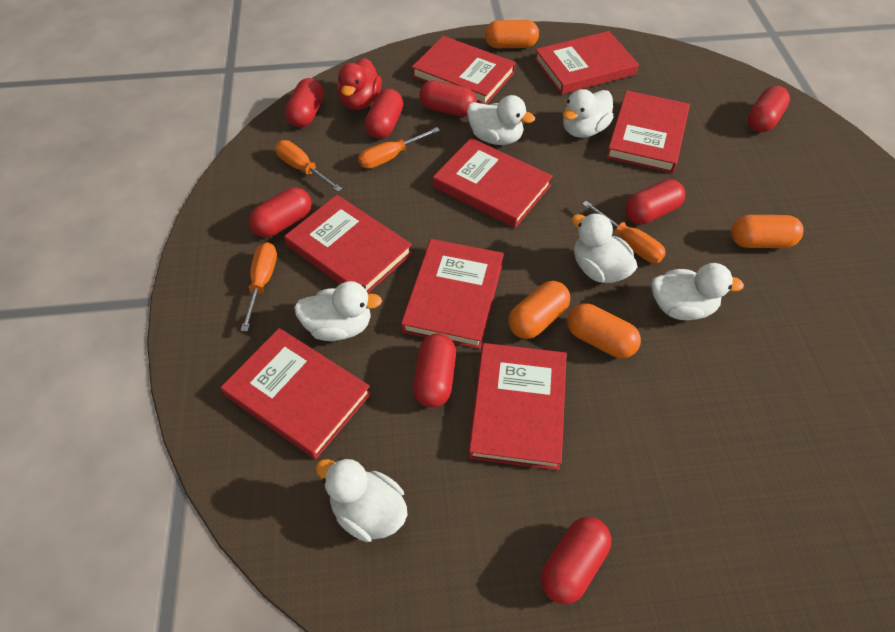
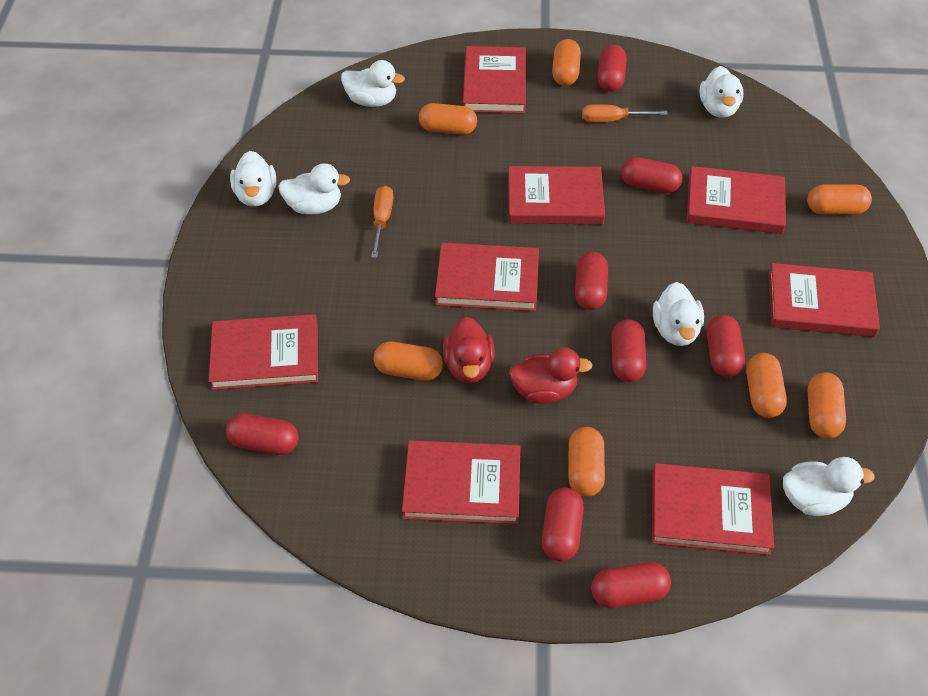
orange capsule: 4 -> 7
orange screwdriver: 4 -> 2
red duck: 1 -> 2

